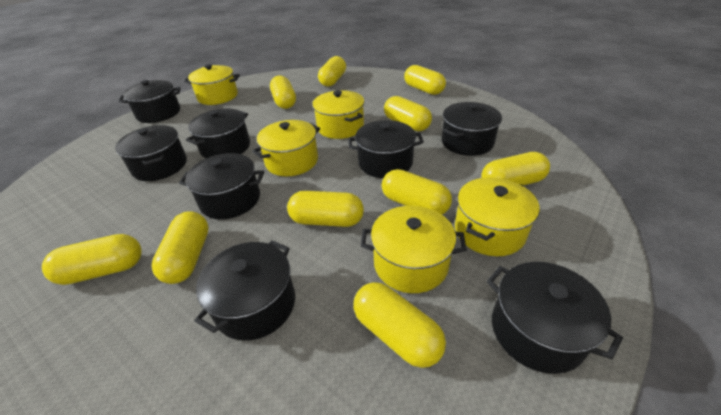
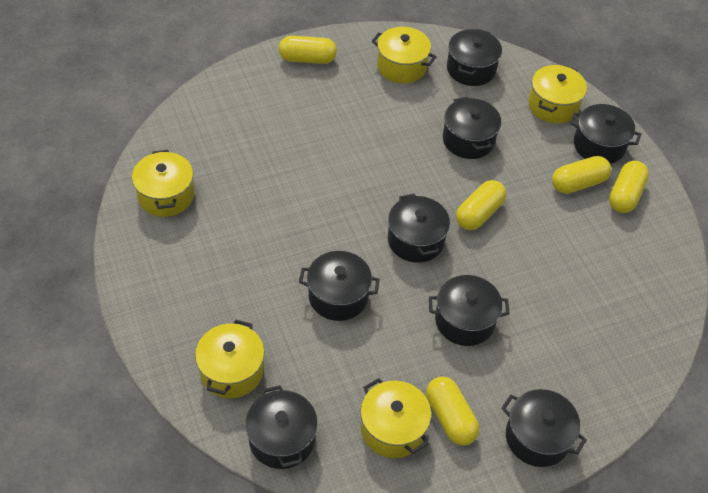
yellow capsule: 10 -> 5

